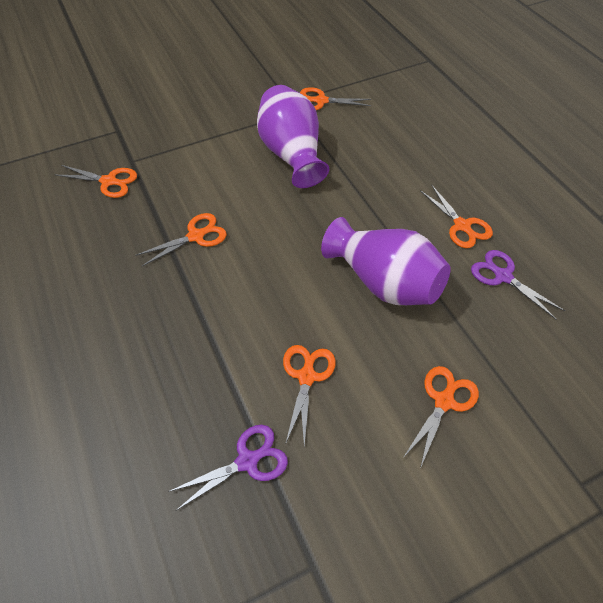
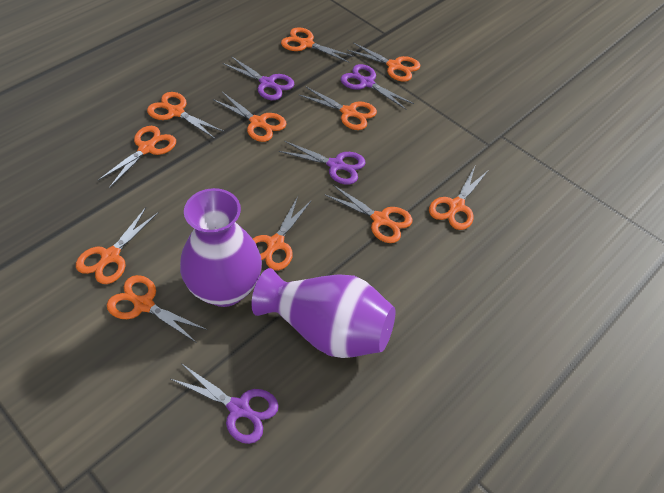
orange scissors: 6 -> 11
purple scissors: 2 -> 4

